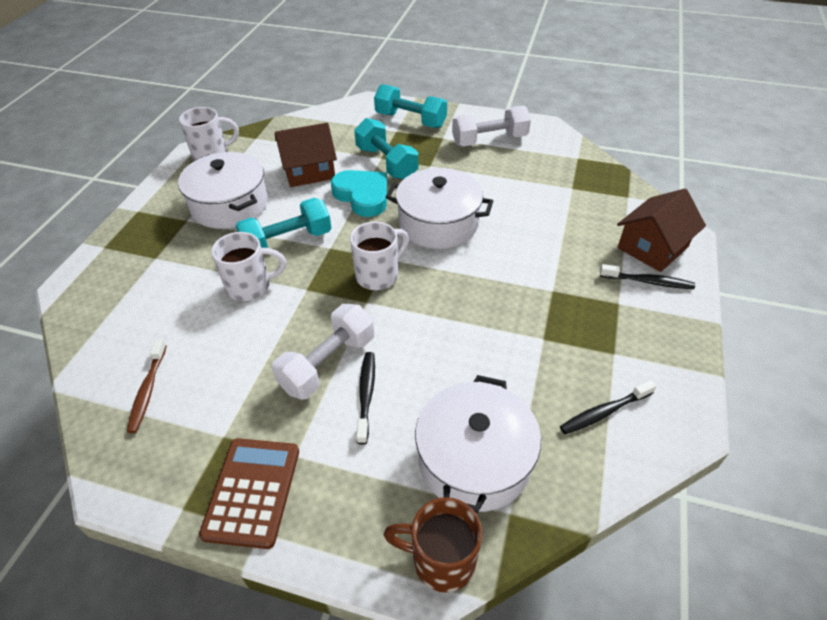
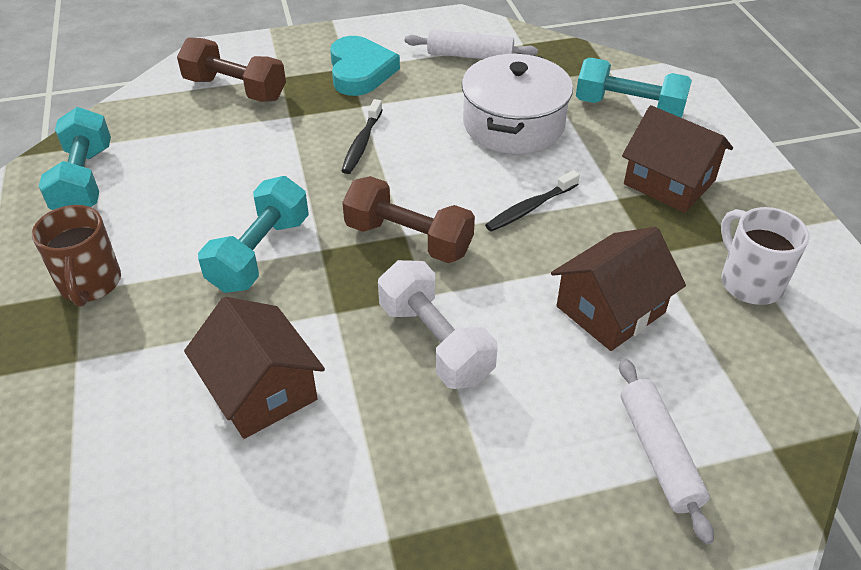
black toothbrush: 3 -> 2
brown calculator: 1 -> 0
brown dumbbell: 0 -> 2
brown house: 2 -> 3
brown toothbrush: 1 -> 0
white dumbbell: 2 -> 1
white mug: 3 -> 1
white pot: 3 -> 1
white rolling pin: 0 -> 2

